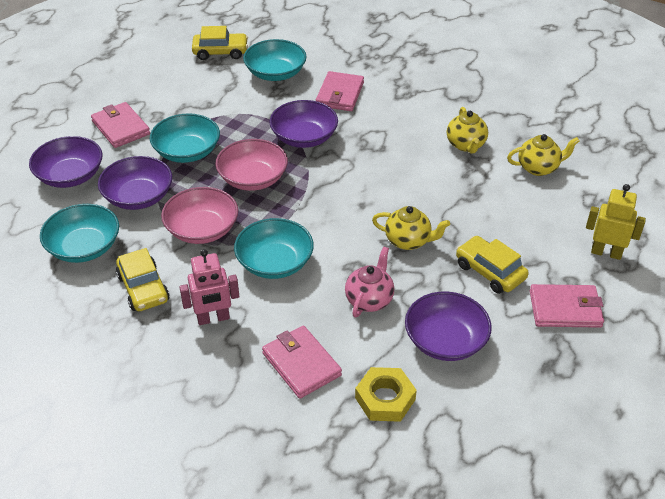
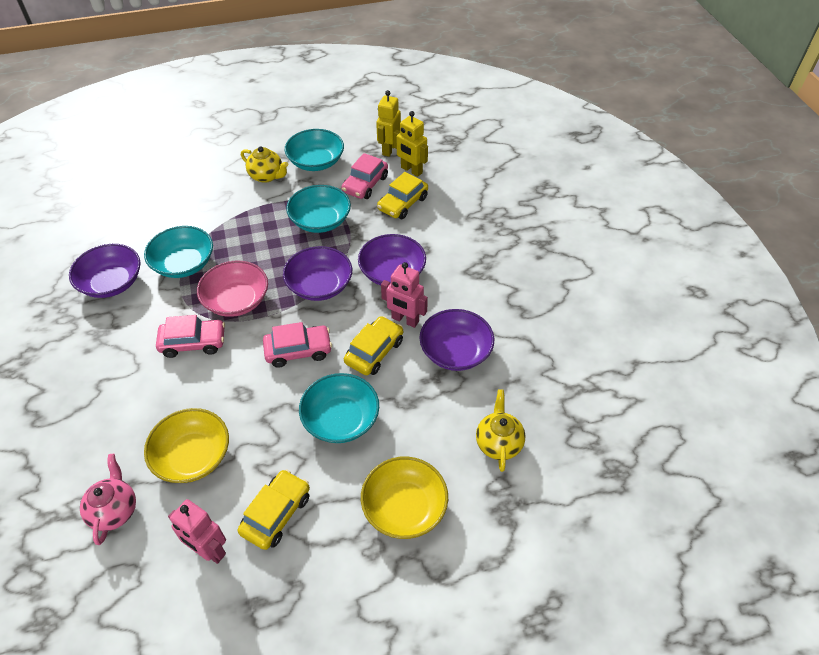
pink bowl: 2 -> 1
pink car: 0 -> 3
pink robot: 1 -> 2
pink wallet: 4 -> 0
yellow bowl: 0 -> 2
yellow nut: 1 -> 0
yellow robot: 1 -> 2
yellow teapot: 3 -> 2

